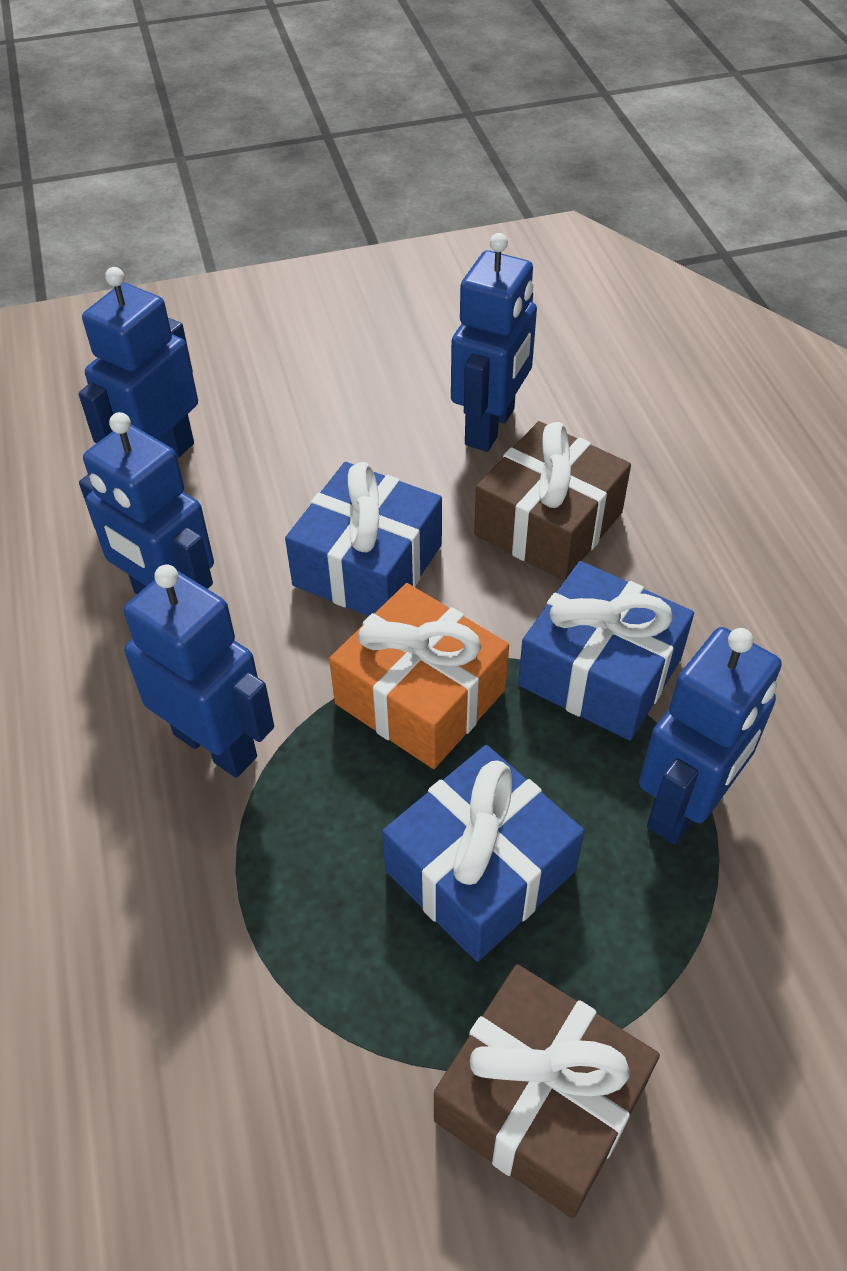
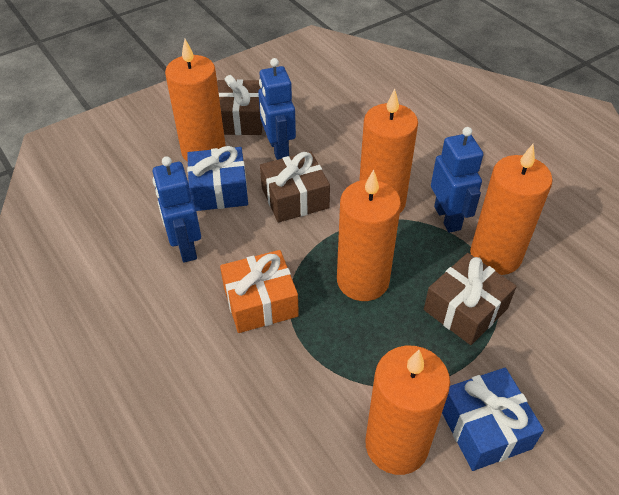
blue gift: 3 -> 2
blue robot: 5 -> 3
brown gift: 2 -> 3
orange candle: 0 -> 5

